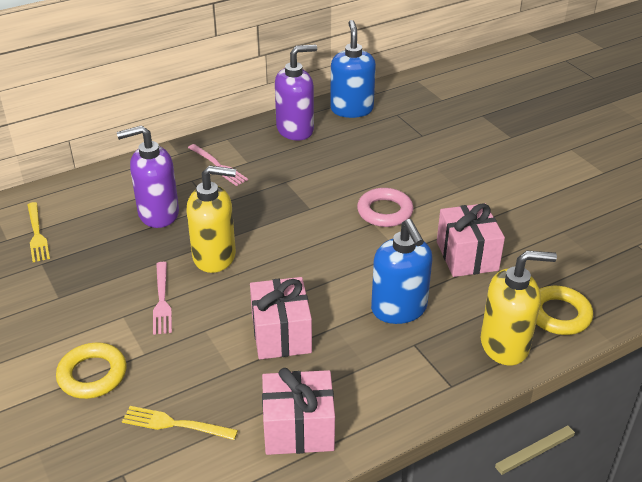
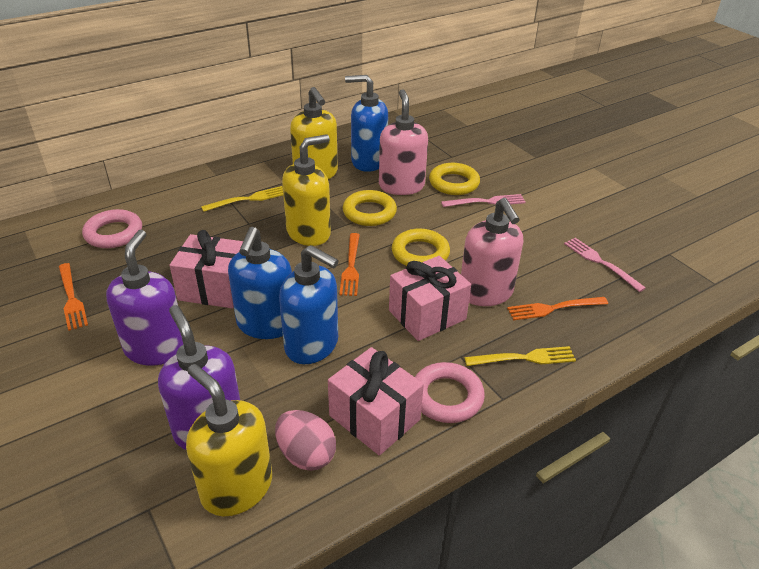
blue soap dispenser: 2 -> 3
orange fork: 0 -> 3
pink egg: 0 -> 1
pink ring: 1 -> 2
pink soap dispenser: 0 -> 2
yellow ring: 2 -> 3
yellow soap dispenser: 2 -> 3

